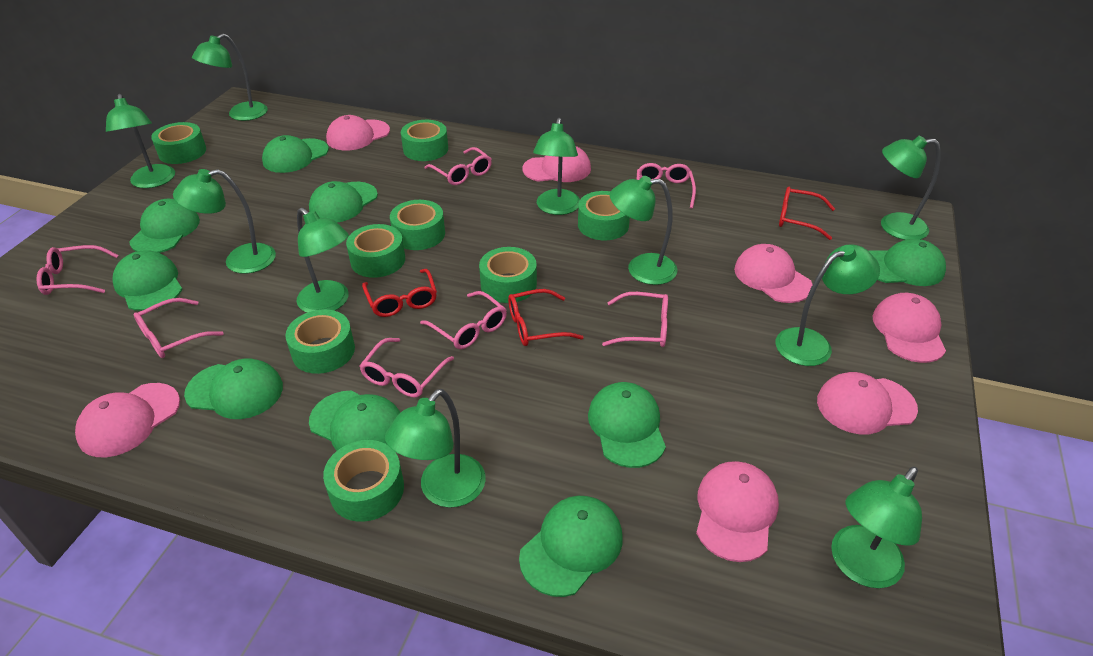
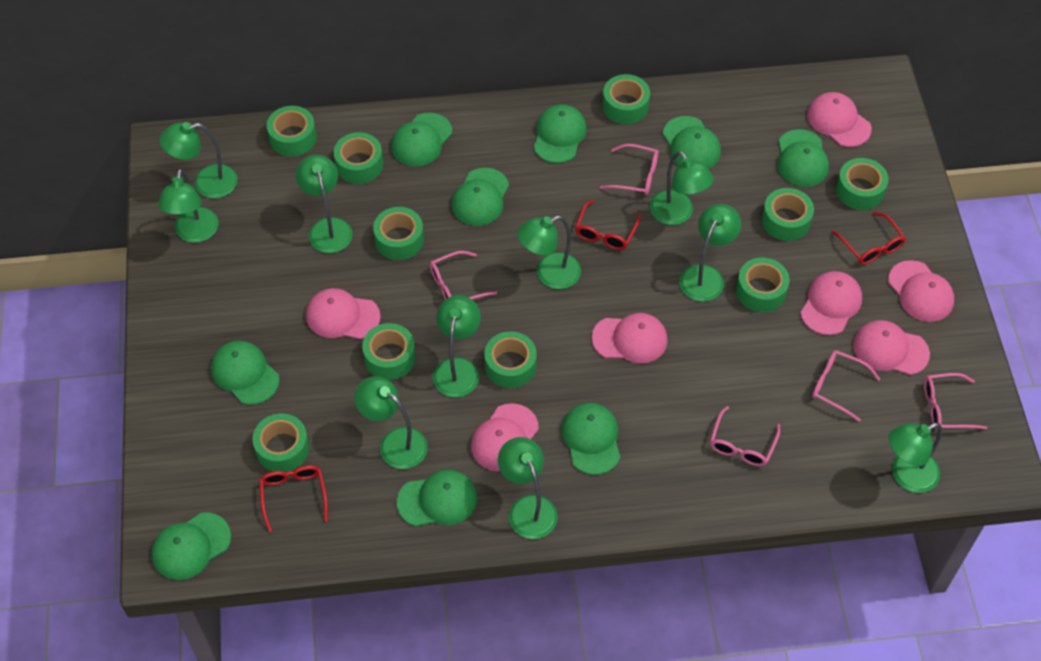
green tape: 8 -> 10
pink glasses: 7 -> 5

